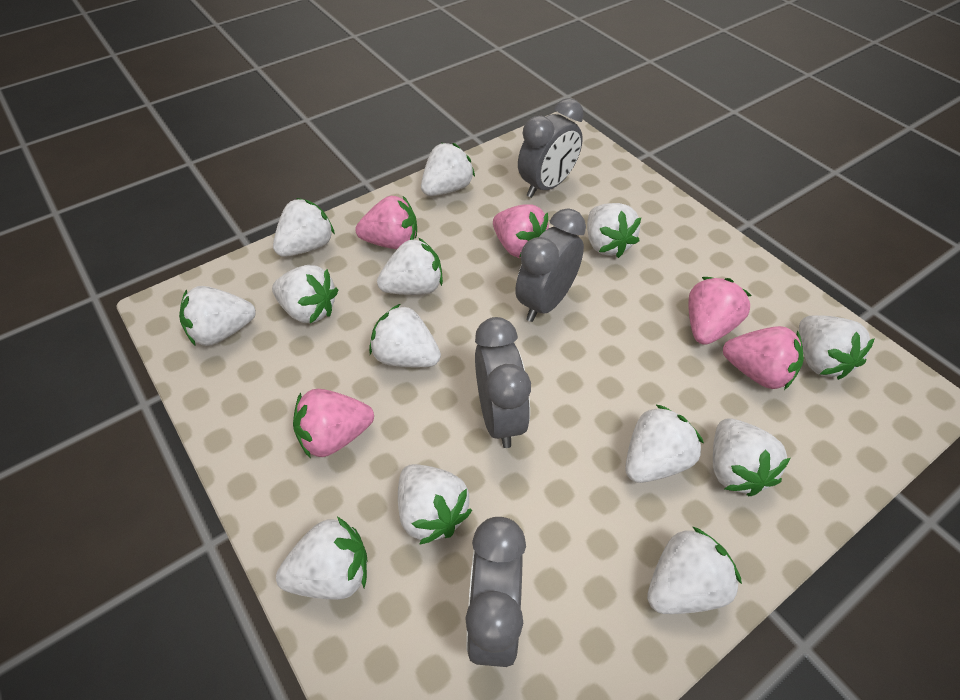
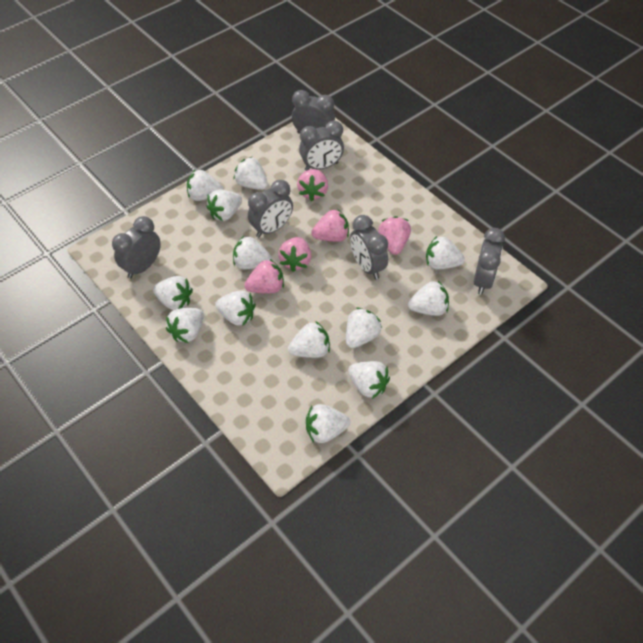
grey clock: 4 -> 6

